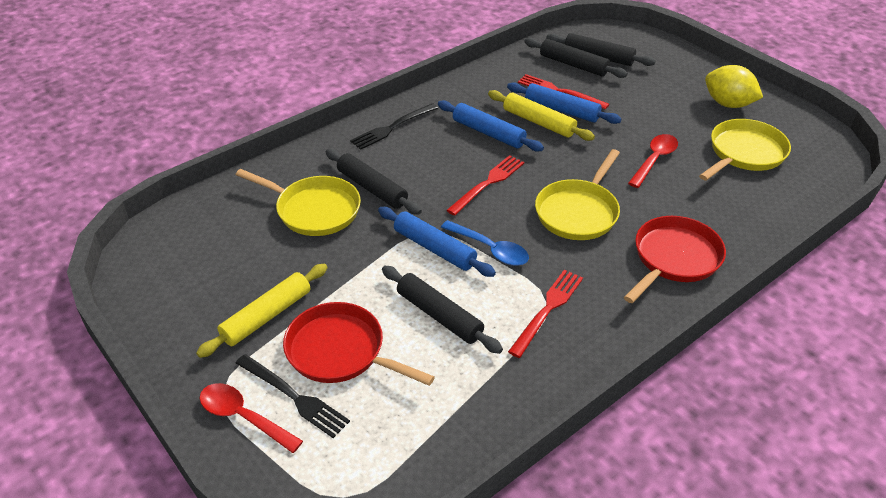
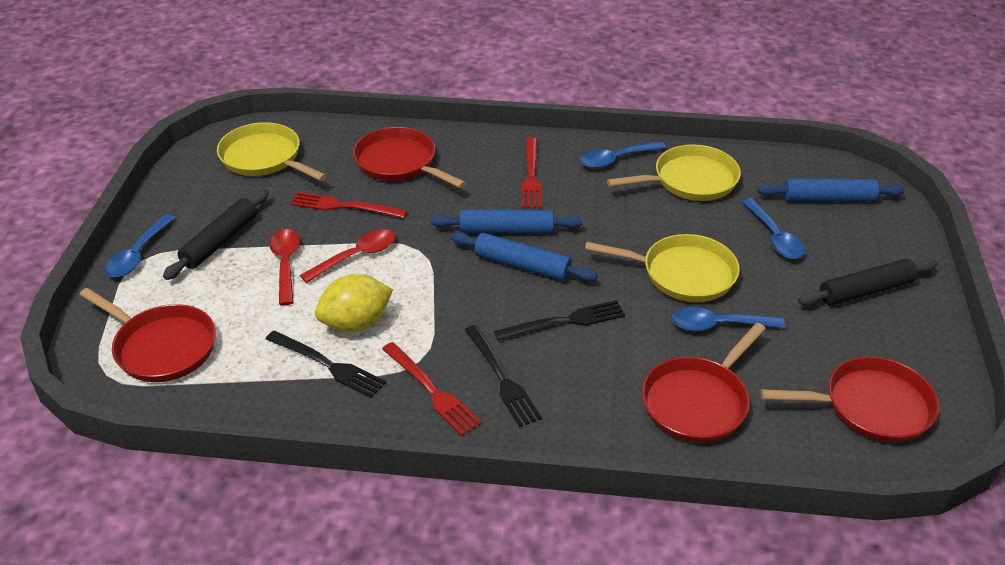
black fork: 2 -> 3
black rolling pin: 4 -> 2
blue spoon: 1 -> 4
red pan: 2 -> 4
yellow rolling pin: 2 -> 0

